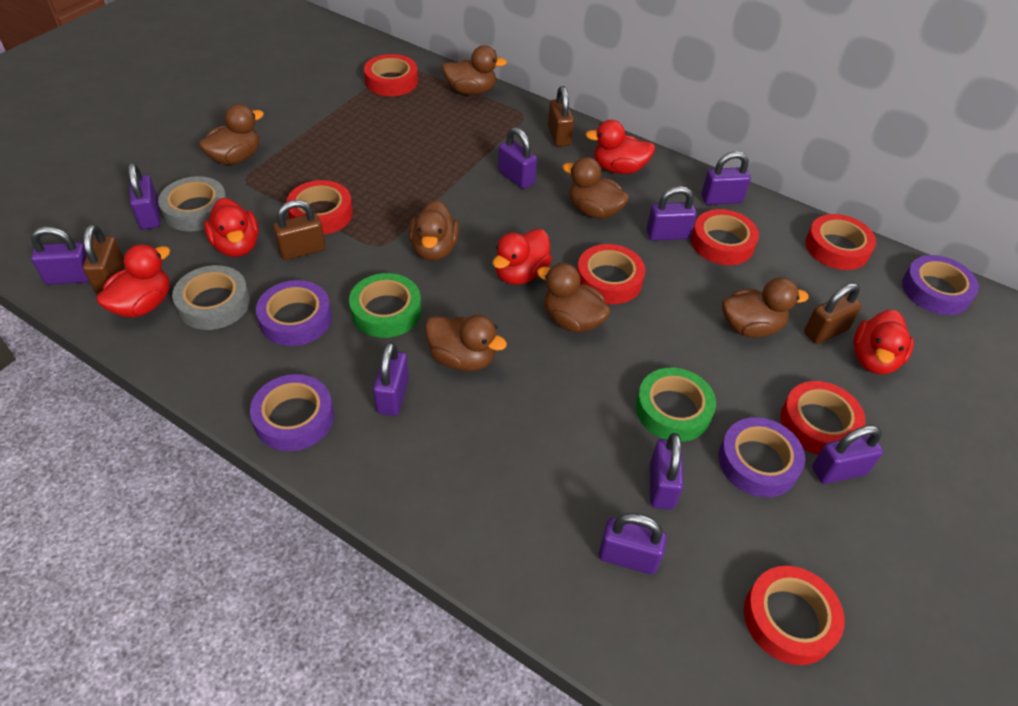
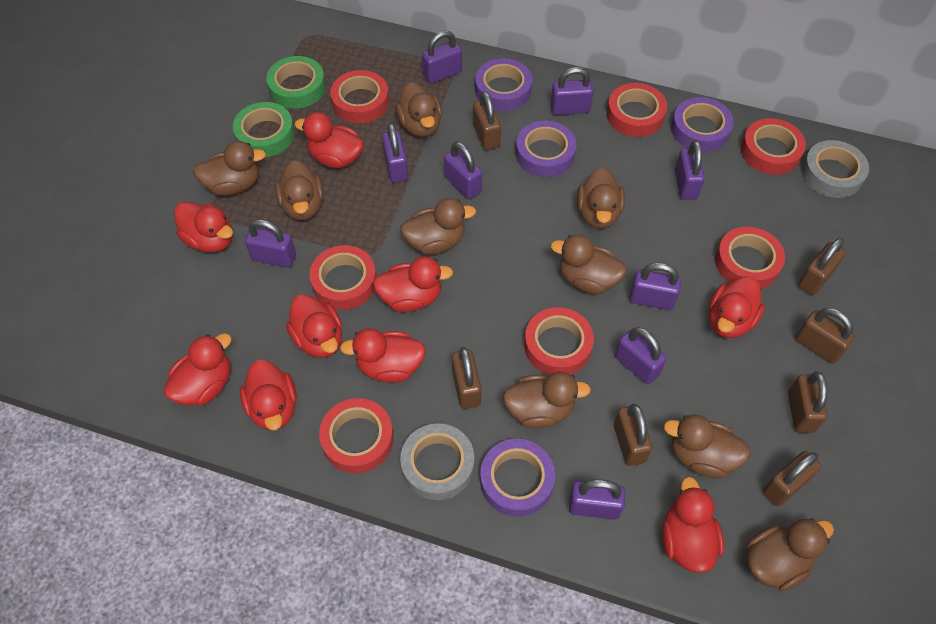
brown duck: 7 -> 9
brown padlock: 4 -> 7
red duck: 5 -> 9

